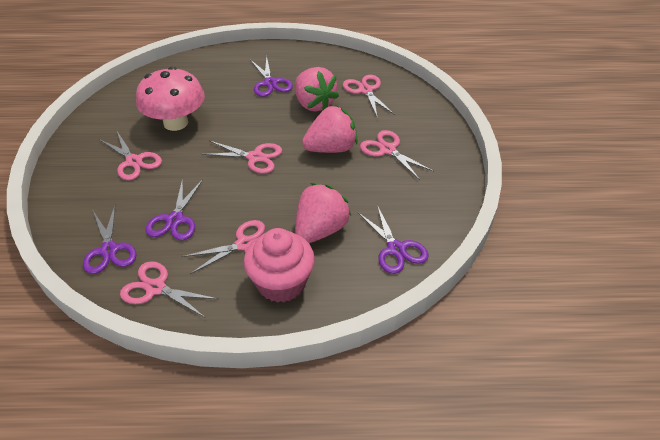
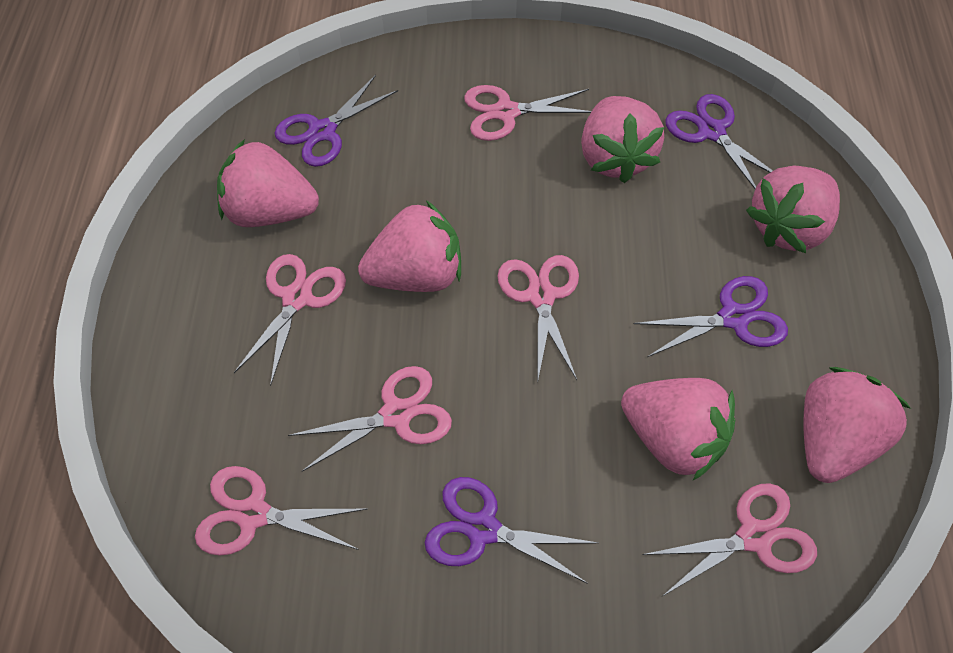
pink cupcake: 1 -> 0
pink mushroom: 1 -> 0
pink strawberry: 3 -> 6

